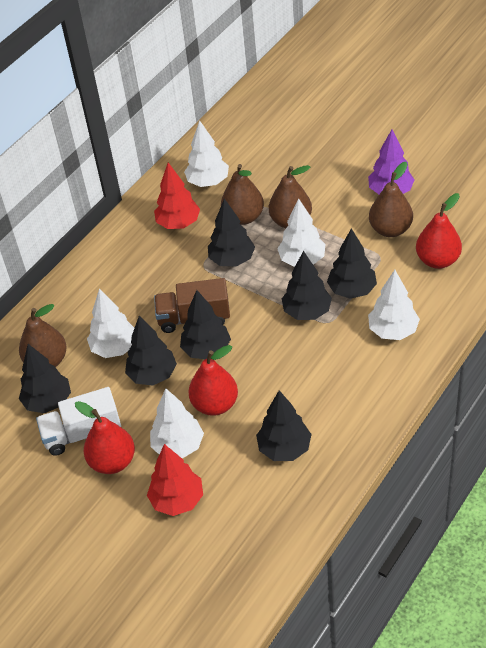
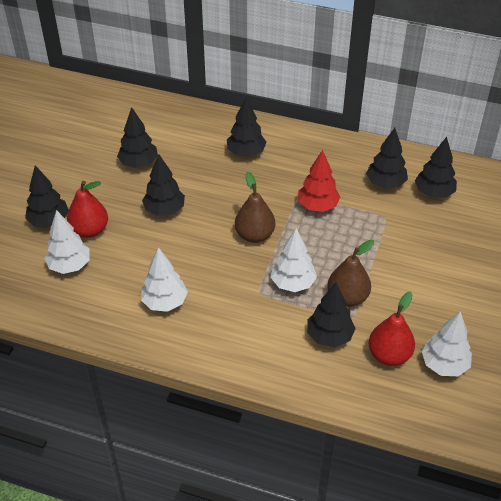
brown pear: 4 -> 2
brown truck: 1 -> 0
purple tree: 1 -> 0
red pear: 3 -> 2
red tree: 2 -> 1
white tree: 5 -> 4
white truck: 1 -> 0

